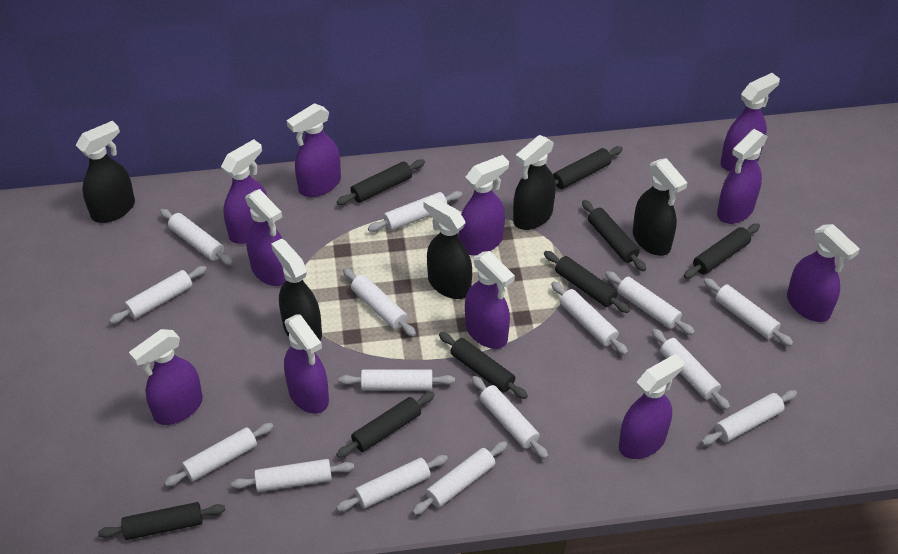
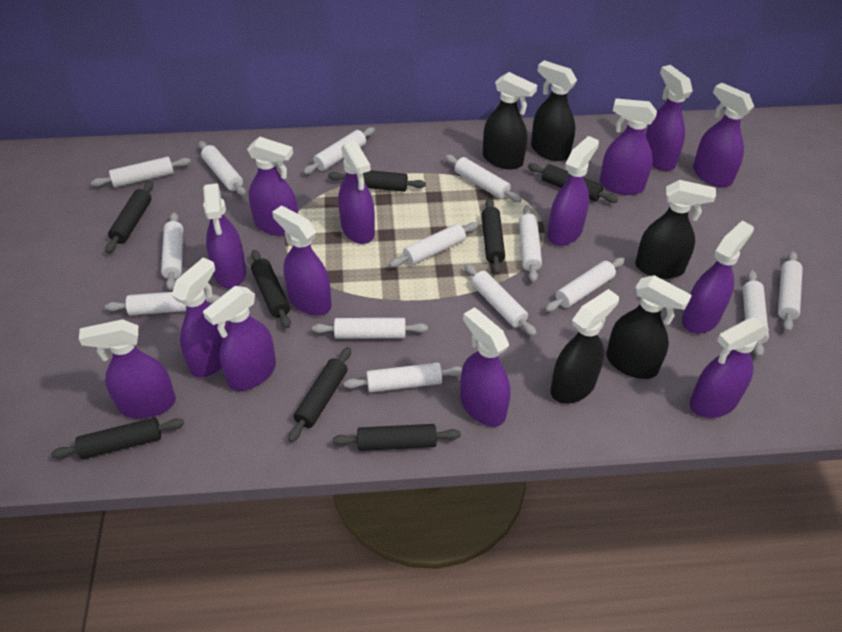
purple spray bottle: 11 -> 14
white rolling pin: 15 -> 14

